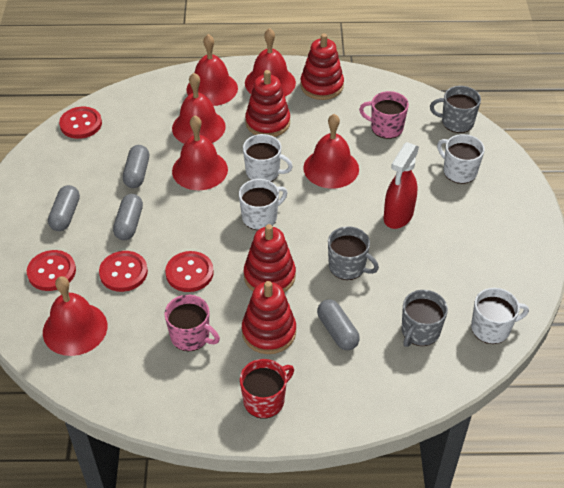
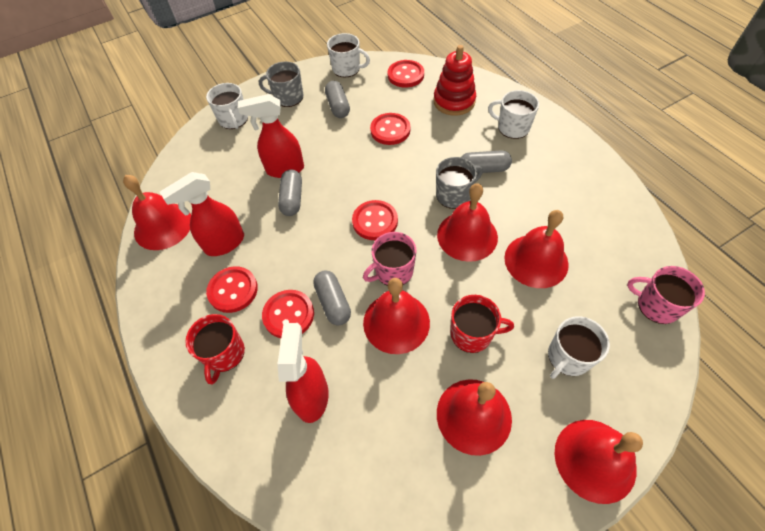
grey mug: 3 -> 2
red button: 4 -> 5
red mug: 1 -> 2
red spray bottle: 1 -> 3
red stacking toy: 4 -> 1

